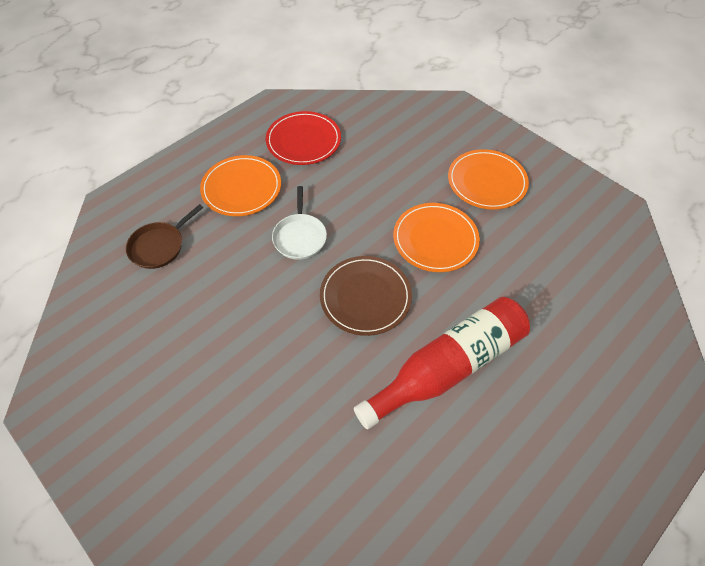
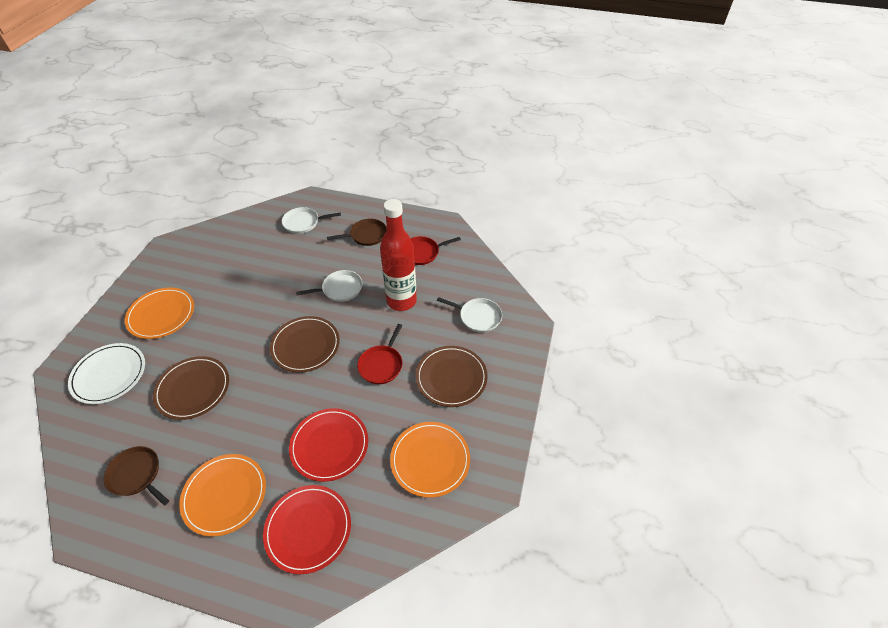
brown pan: 1 -> 2
brown plate: 1 -> 3
red pan: 0 -> 2
red plate: 1 -> 2
white pan: 1 -> 3
white plate: 0 -> 1

